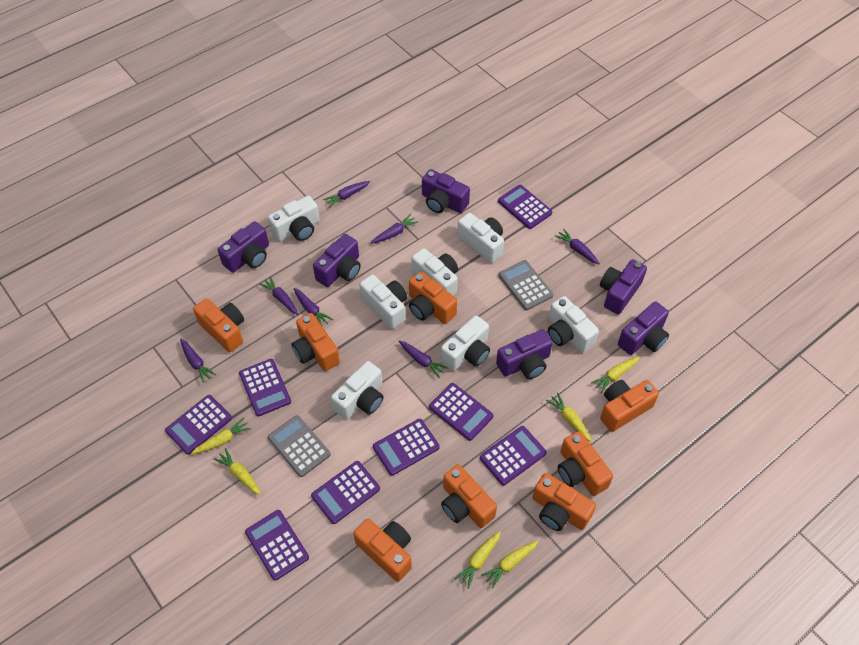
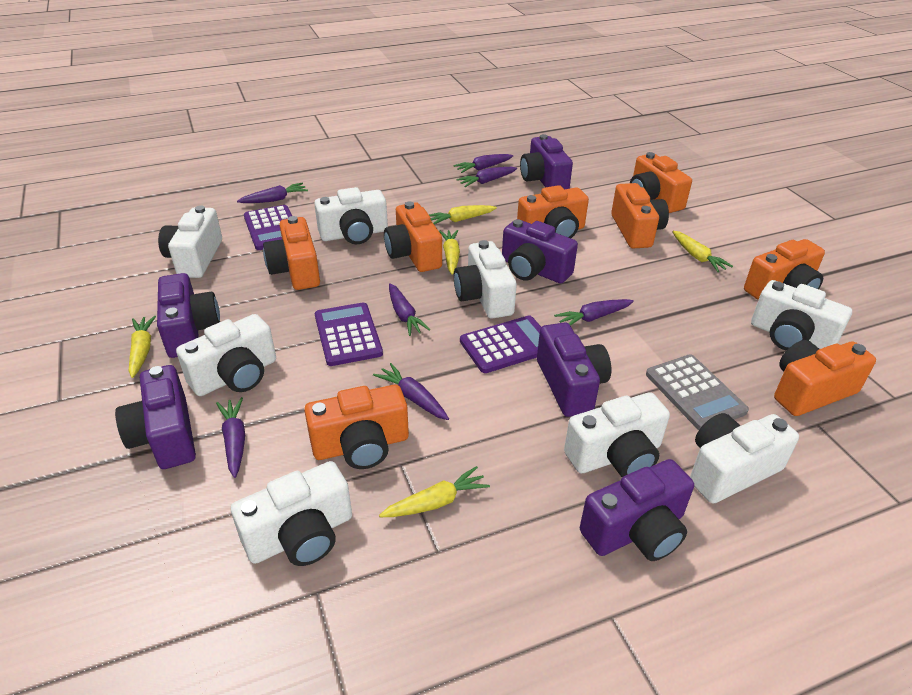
grey calculator: 2 -> 1
purple calculator: 8 -> 3
white camera: 7 -> 8
yellow carrot: 6 -> 5

